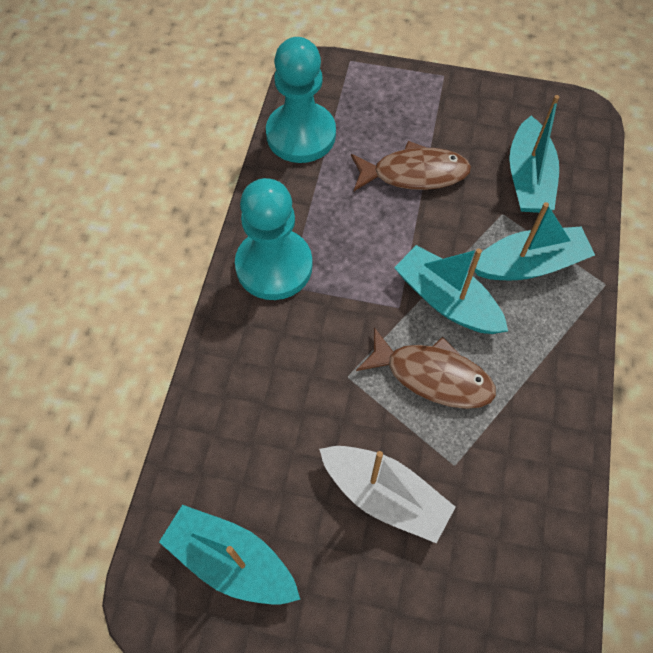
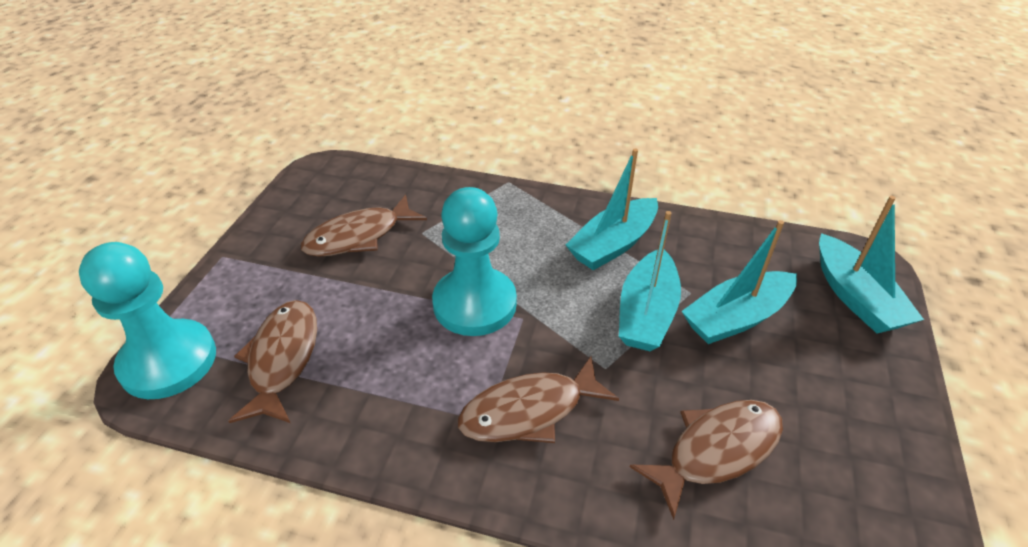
brown fish: 2 -> 4
white boat: 1 -> 0

